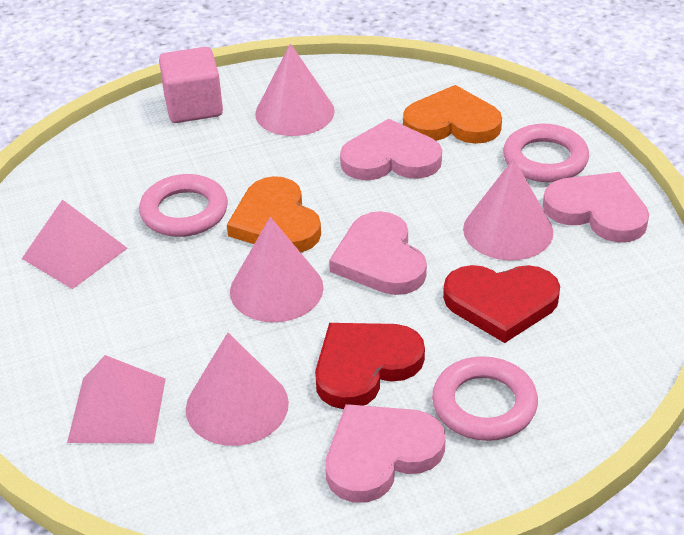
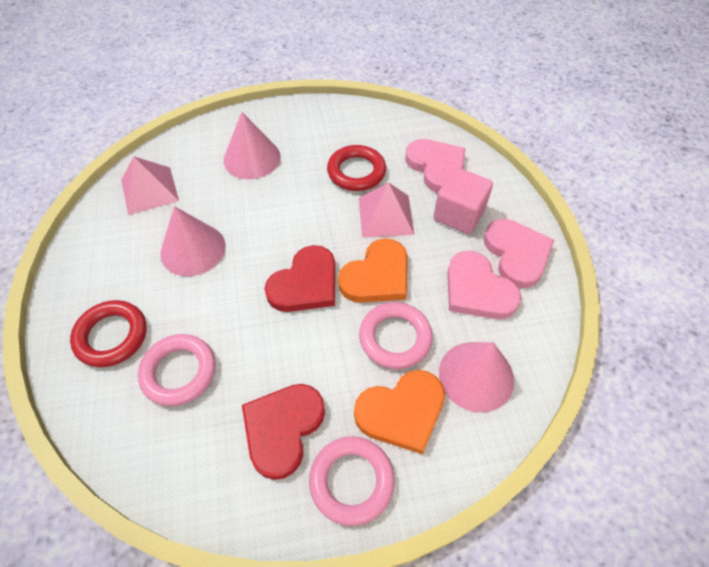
pink cone: 4 -> 3
pink heart: 4 -> 3
red ring: 0 -> 2

